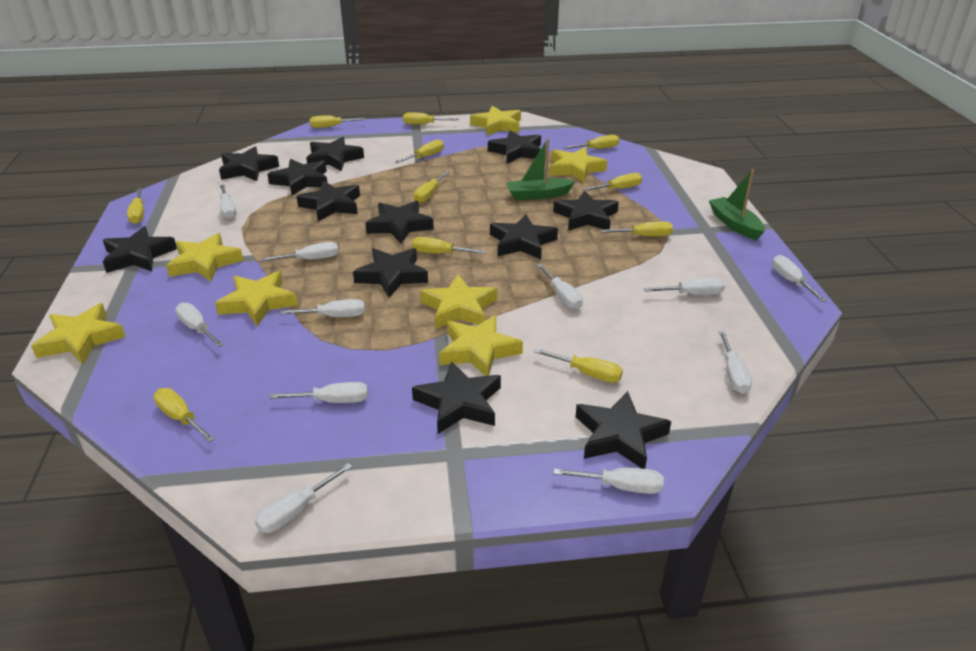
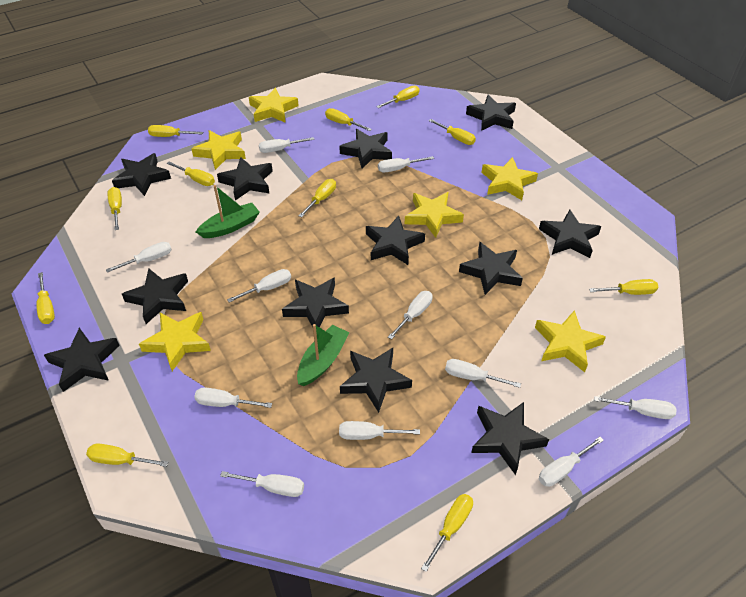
yellow star: 7 -> 6

